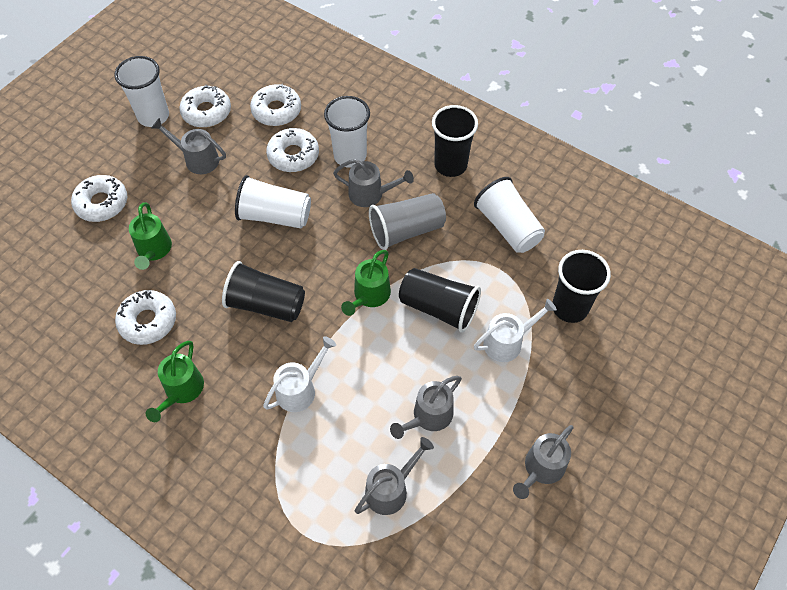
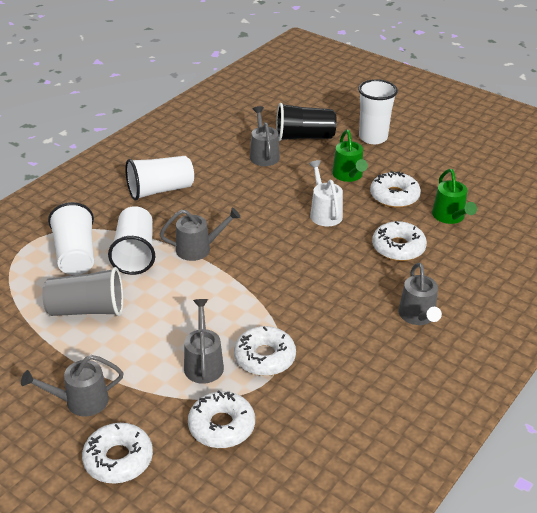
black cup: 4 -> 1
green watering can: 3 -> 2
white watering can: 2 -> 1

